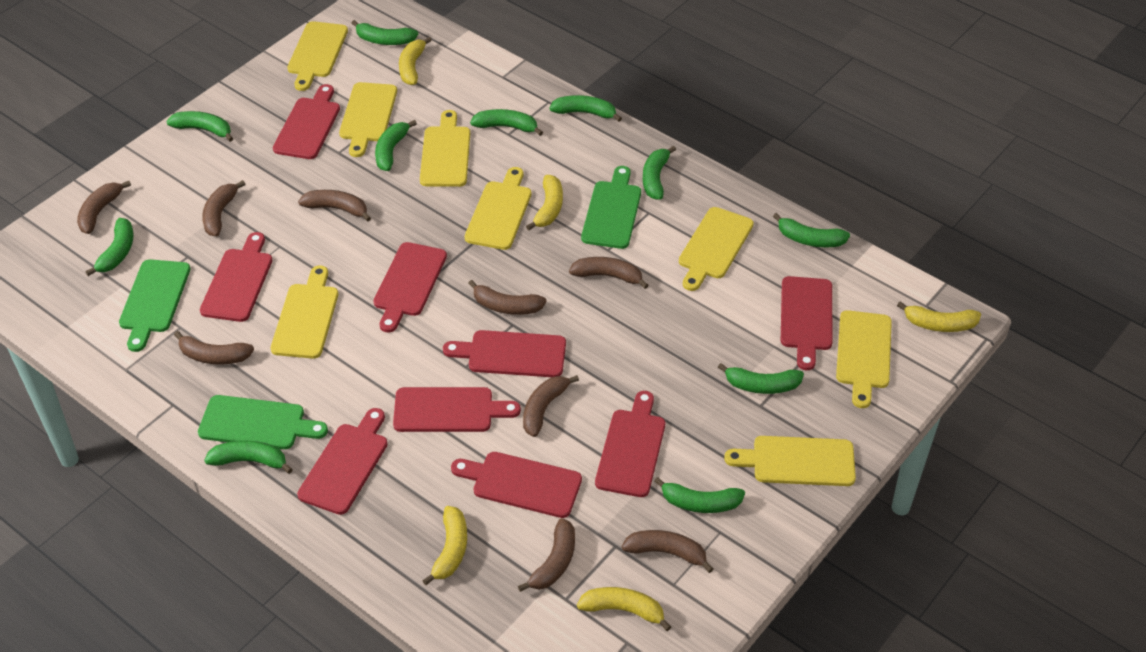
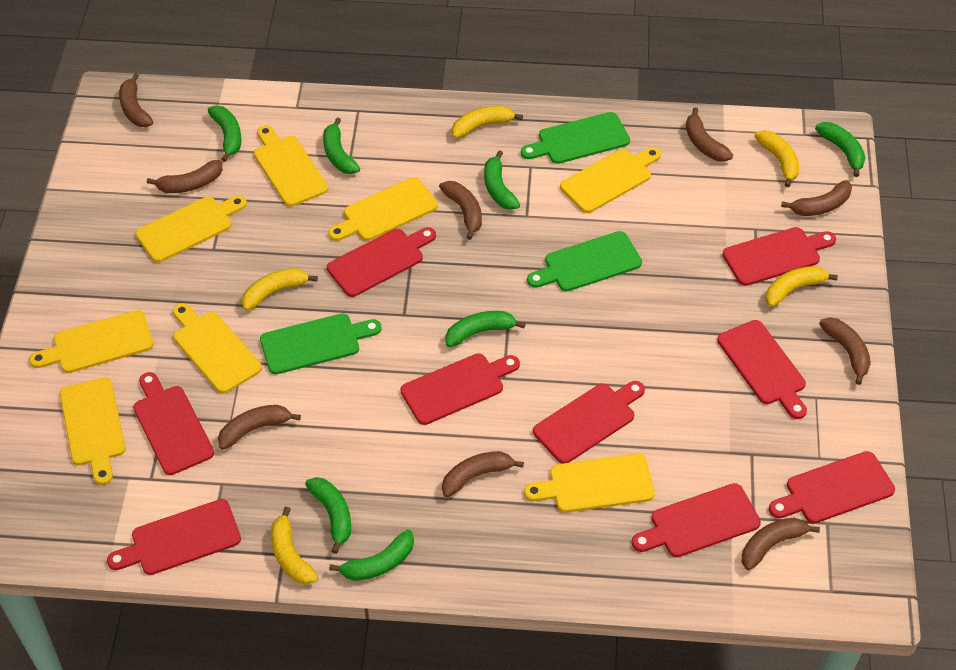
green banana: 11 -> 7

